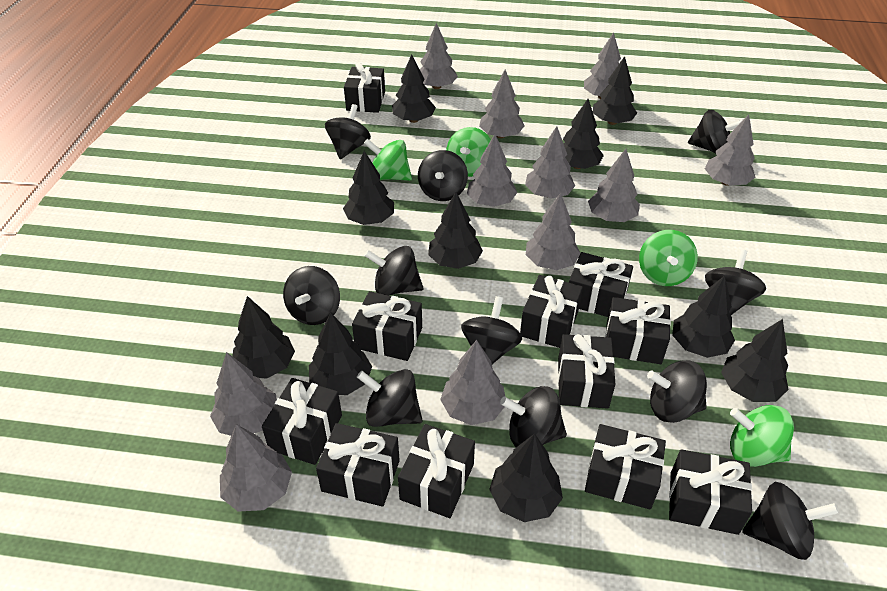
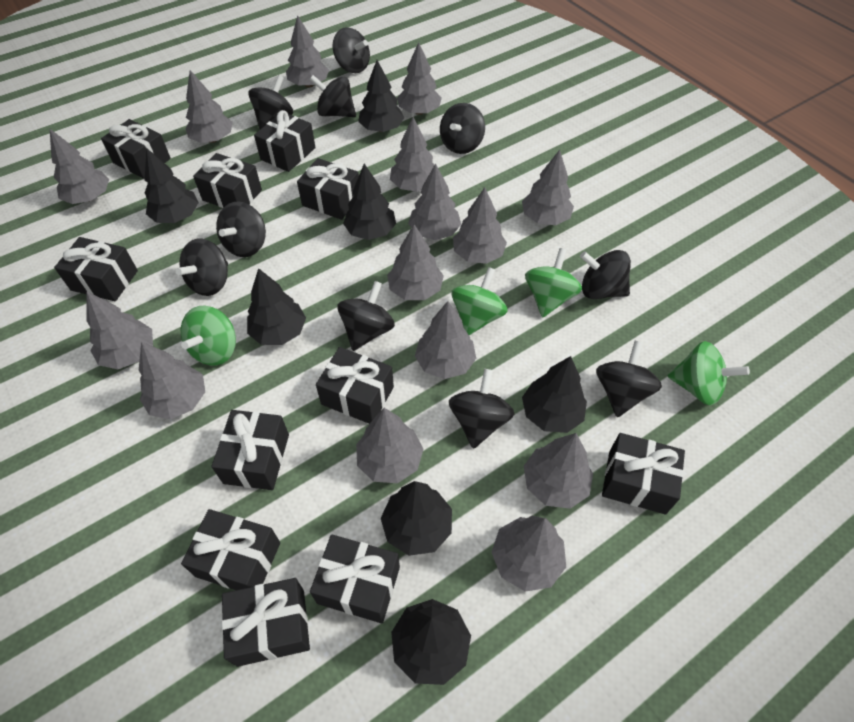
black spinning top: 11 -> 10
black tree: 10 -> 7
grey tree: 11 -> 15

